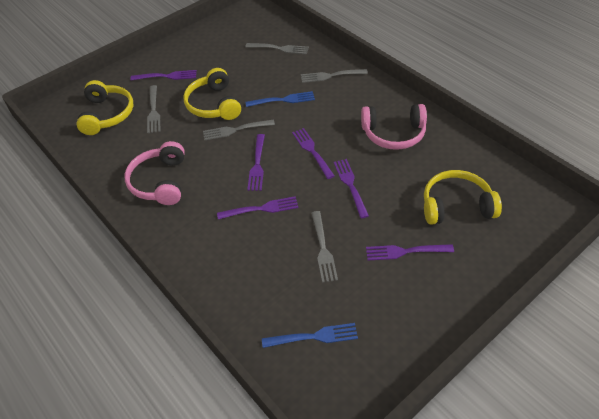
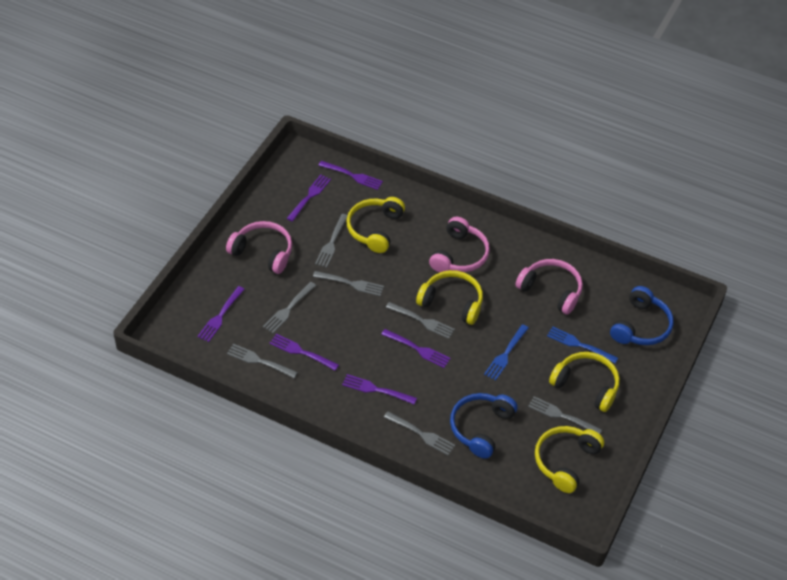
blue headphones: 0 -> 2
grey fork: 5 -> 7
pink headphones: 2 -> 3
yellow headphones: 3 -> 4

